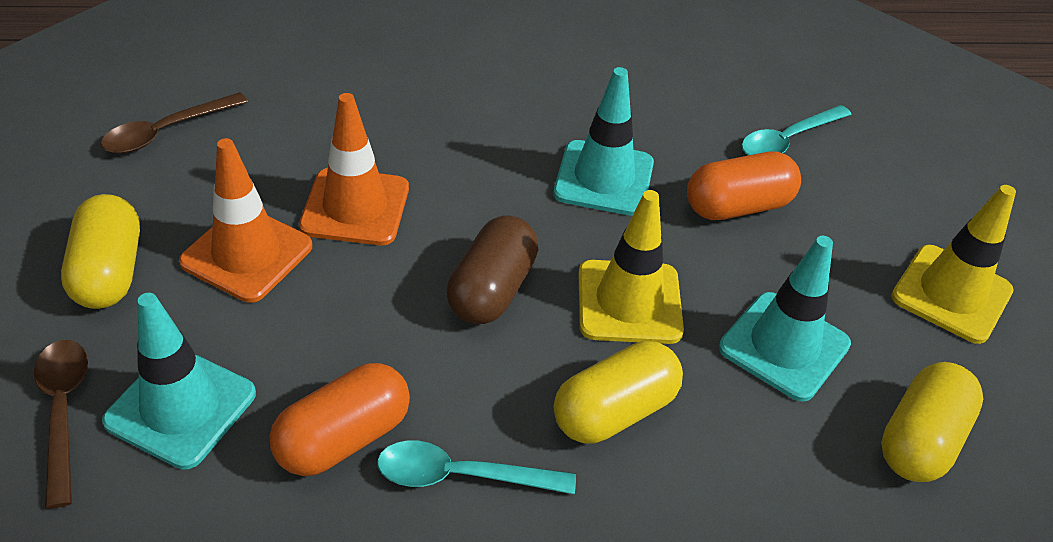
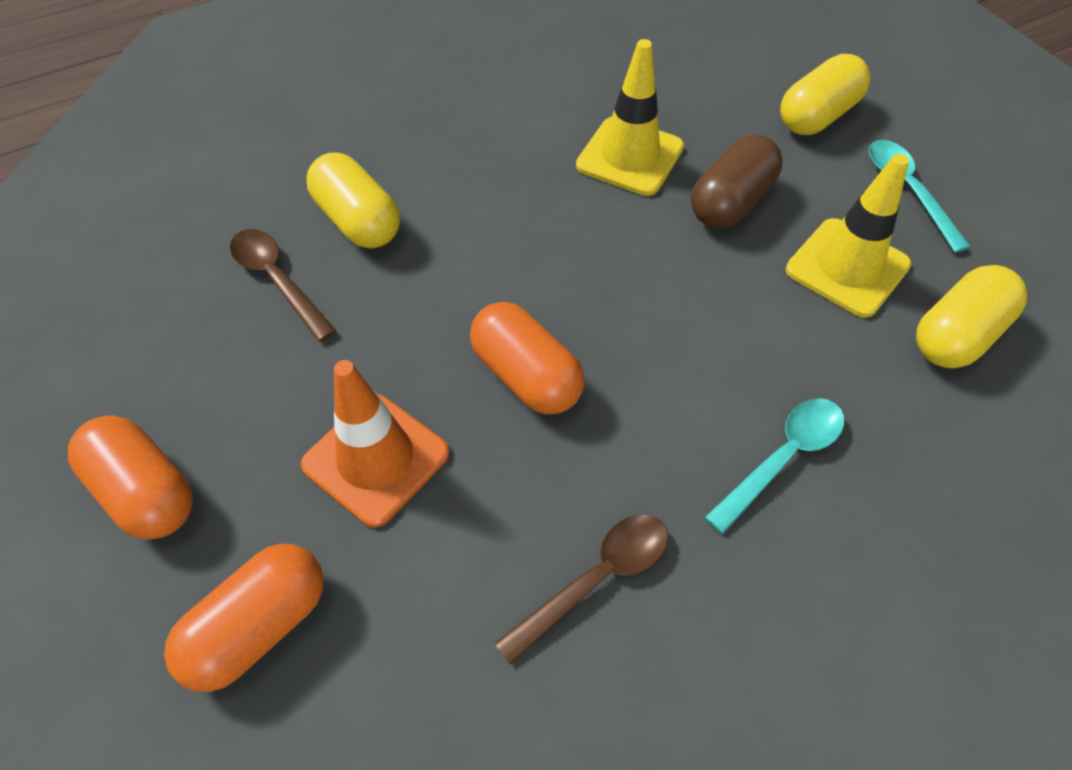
orange capsule: 2 -> 3
orange traffic cone: 2 -> 1
turquoise traffic cone: 3 -> 0

